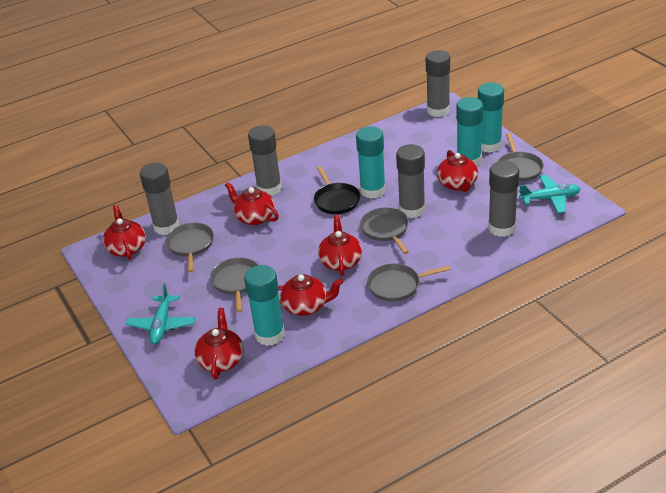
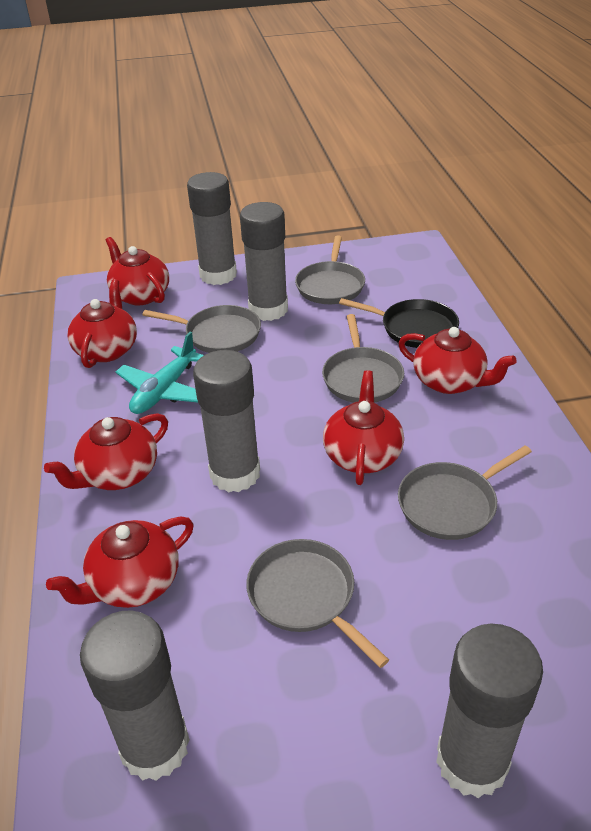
turquoise glue stick: 4 -> 0
turquoise plane: 2 -> 1

